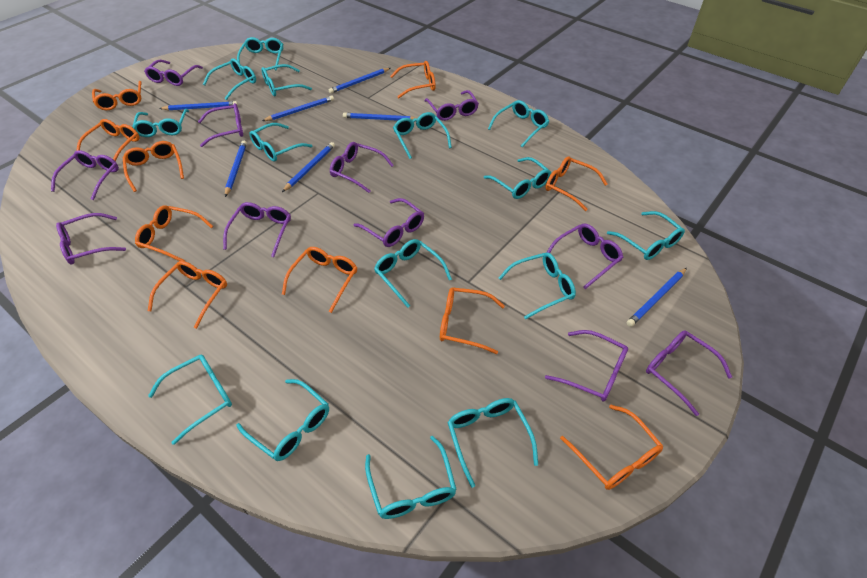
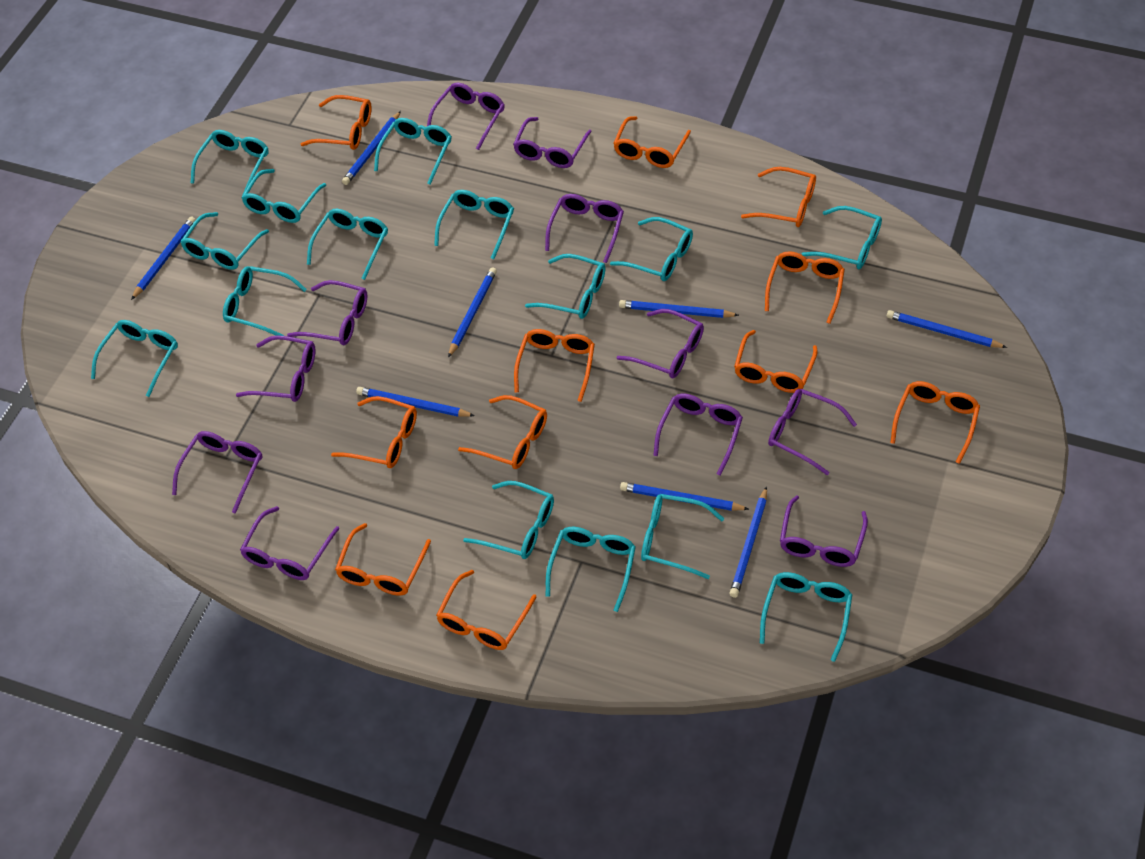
blue pencil: 7 -> 8
orange glasses: 10 -> 11

